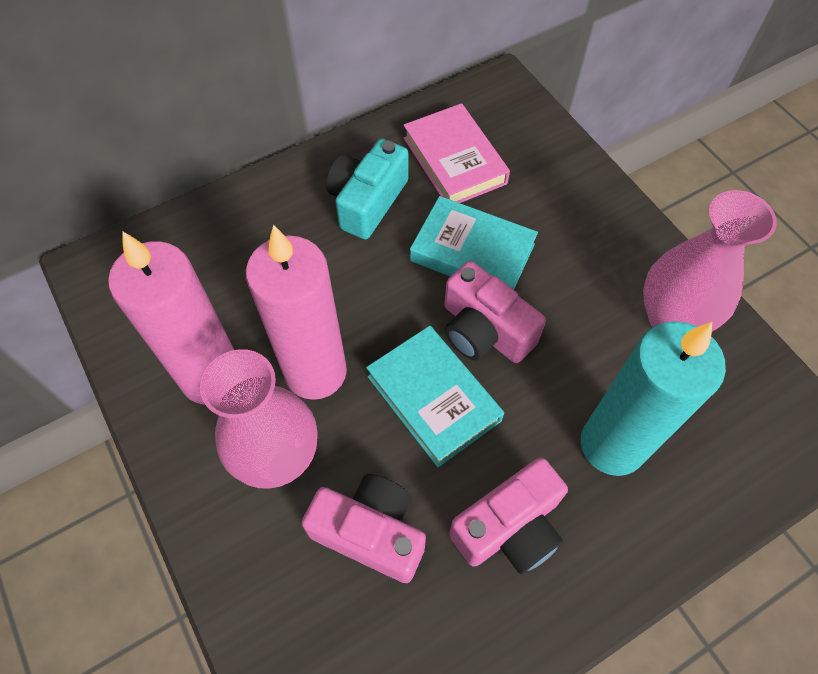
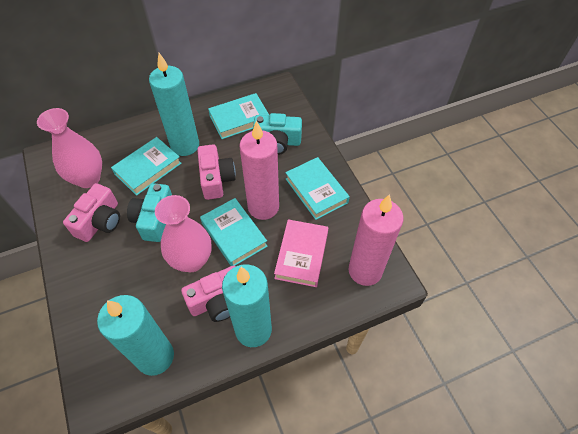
turquoise book: 2 -> 4
turquoise camera: 1 -> 2
turquoise candle: 1 -> 3

